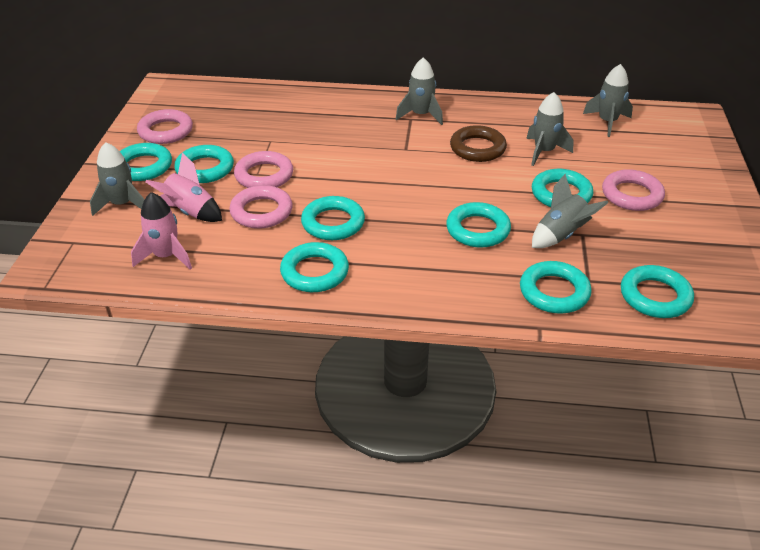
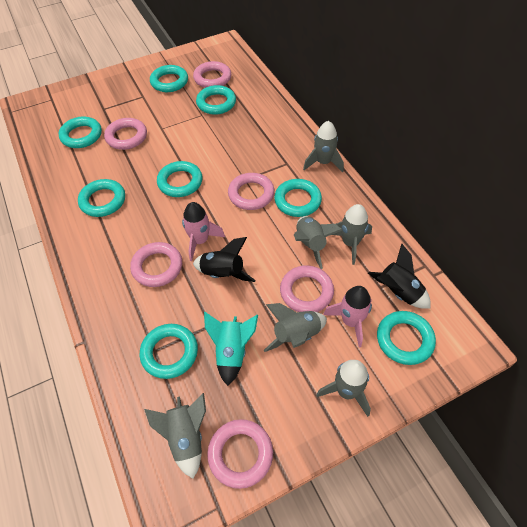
black rocket: 0 -> 2
brown ring: 1 -> 0
grey rocket: 5 -> 6
pink ring: 4 -> 6
turquoise rocket: 0 -> 1

